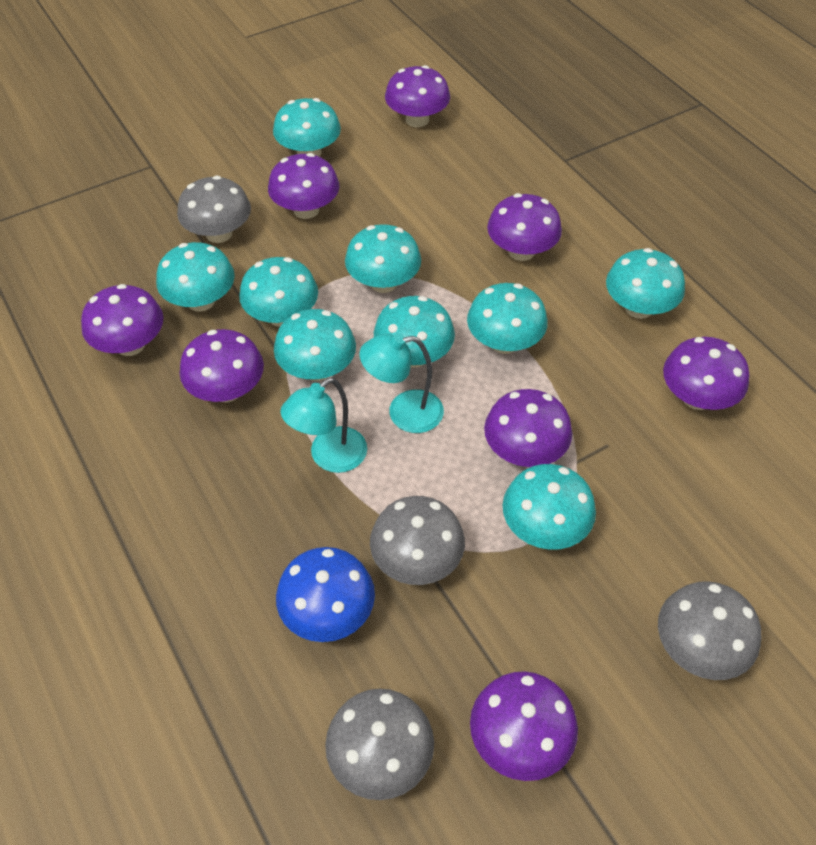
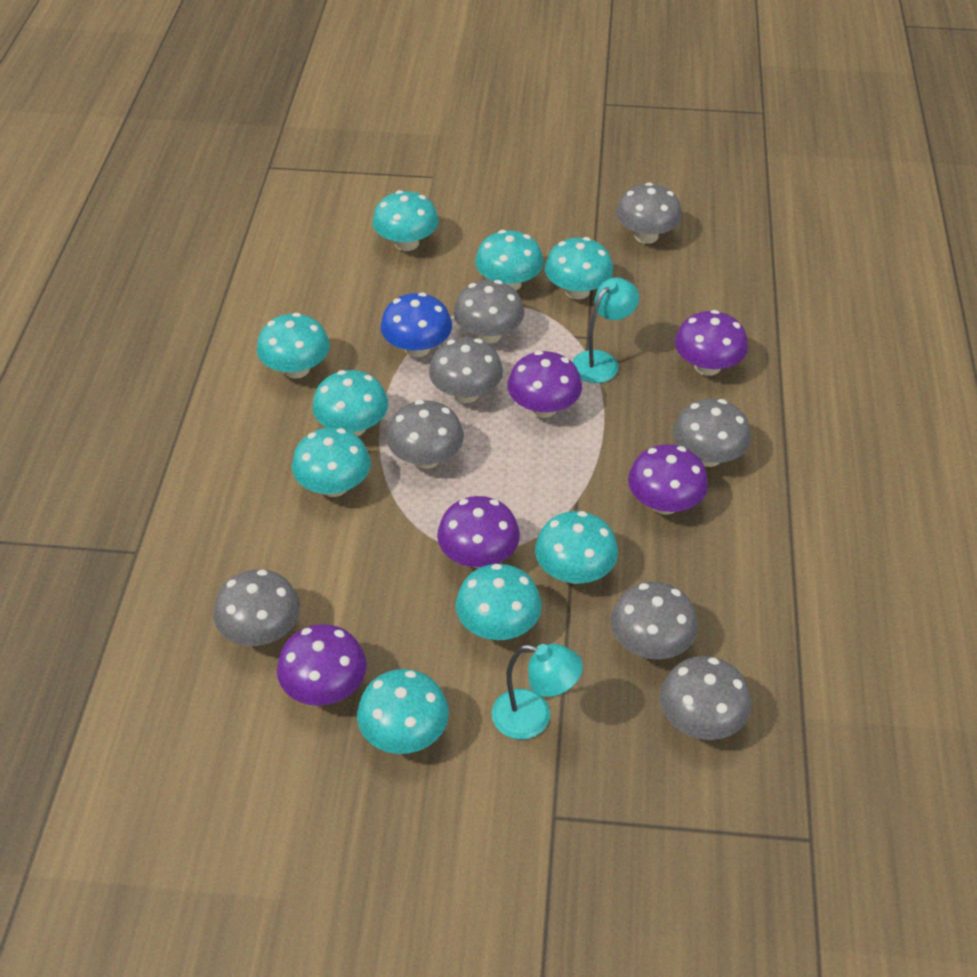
grey mushroom: 4 -> 8
purple mushroom: 8 -> 5

